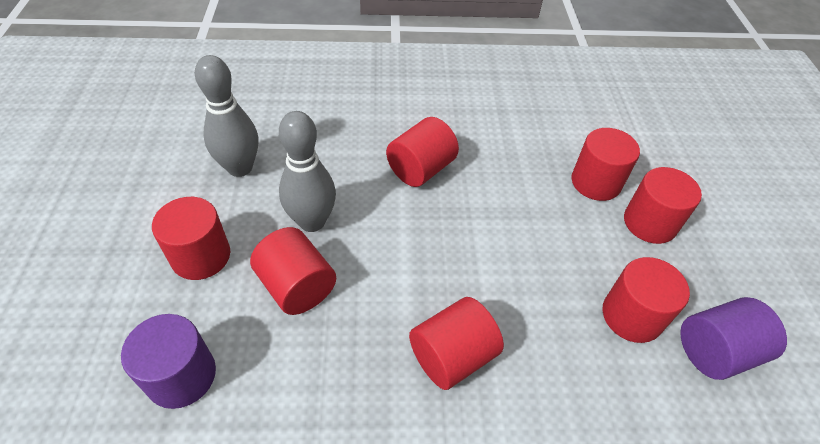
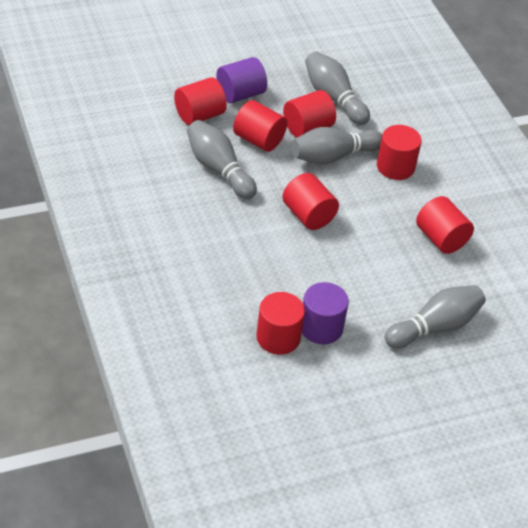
grey bowling pin: 2 -> 4

